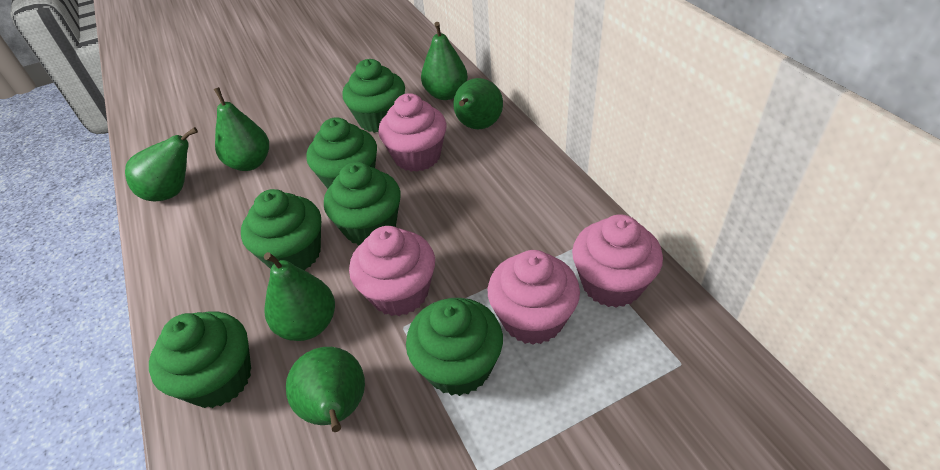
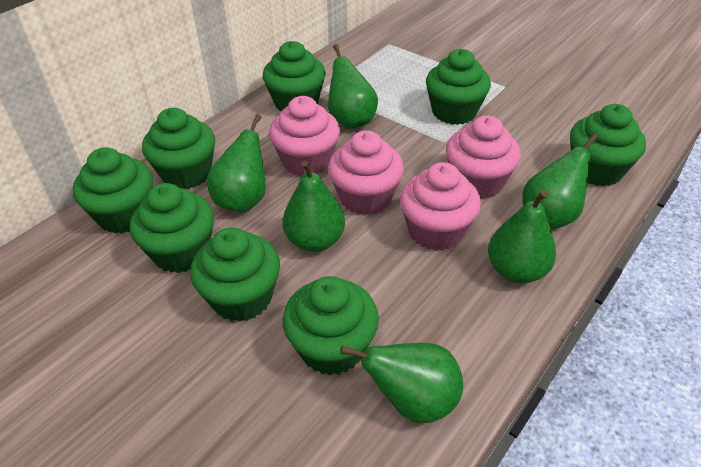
green cupcake: 6 -> 8

